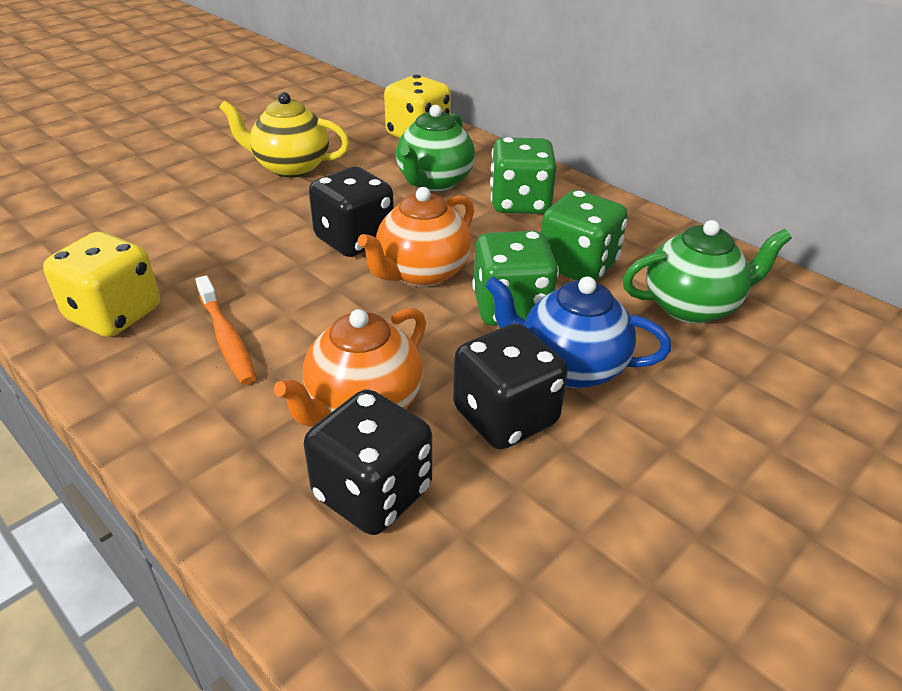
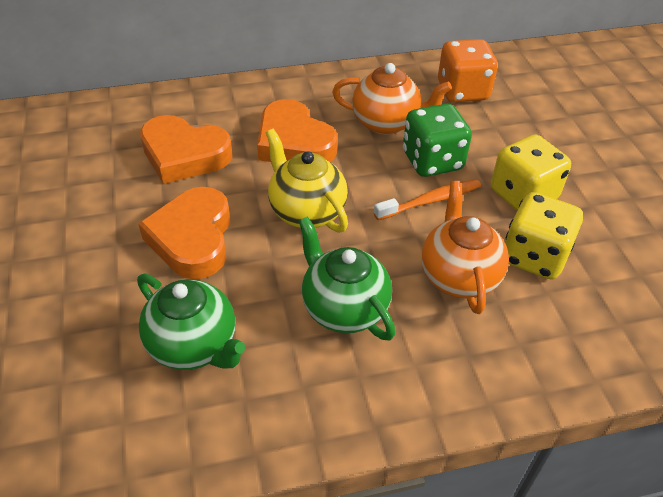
black dice: 3 -> 0
blue teapot: 1 -> 0
green dice: 3 -> 1
orange dice: 0 -> 1
orange heart: 0 -> 3

